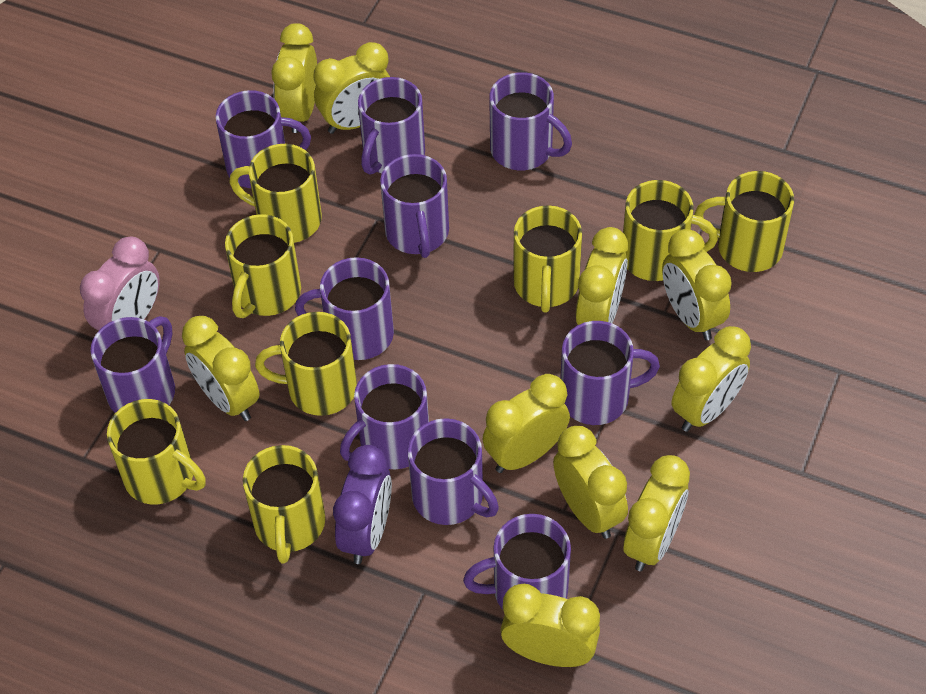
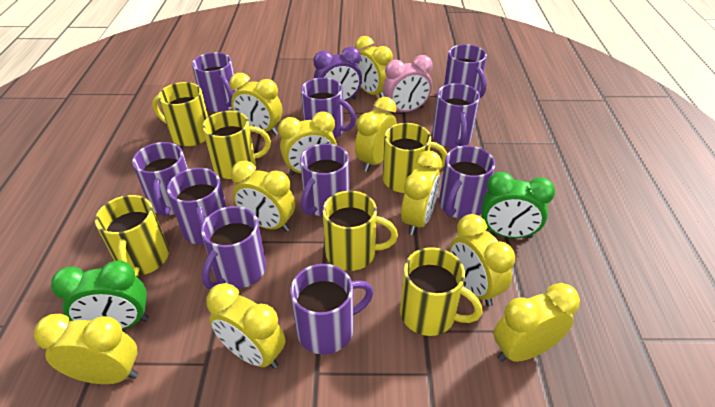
green clock: 0 -> 2
yellow mug: 8 -> 6

